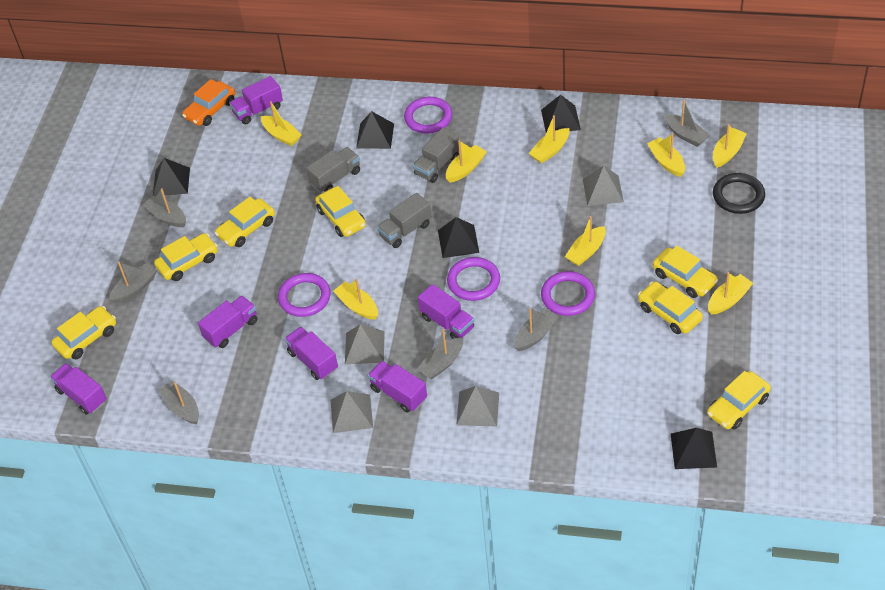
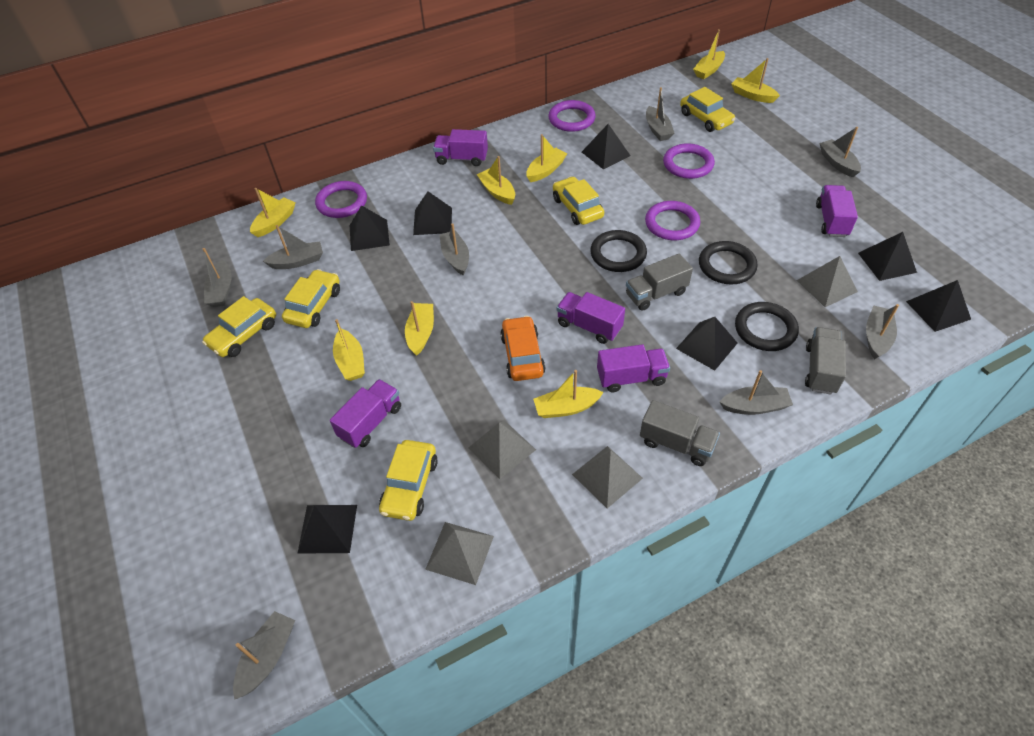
black pyramid: 5 -> 7
black ring: 1 -> 3
grey boat: 6 -> 8
purple truck: 6 -> 5
yellow car: 7 -> 5

